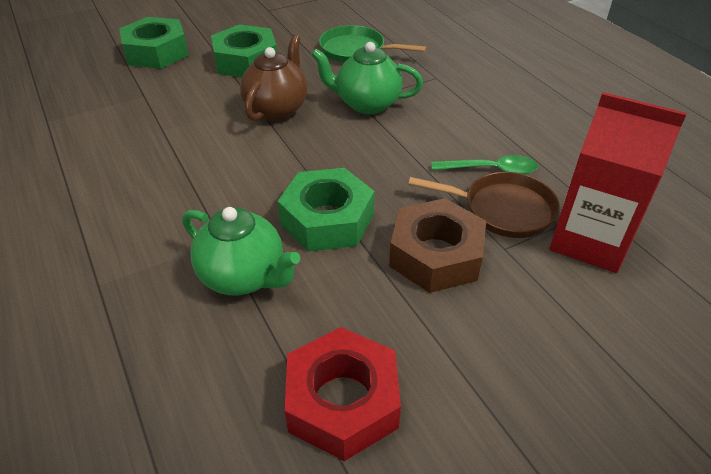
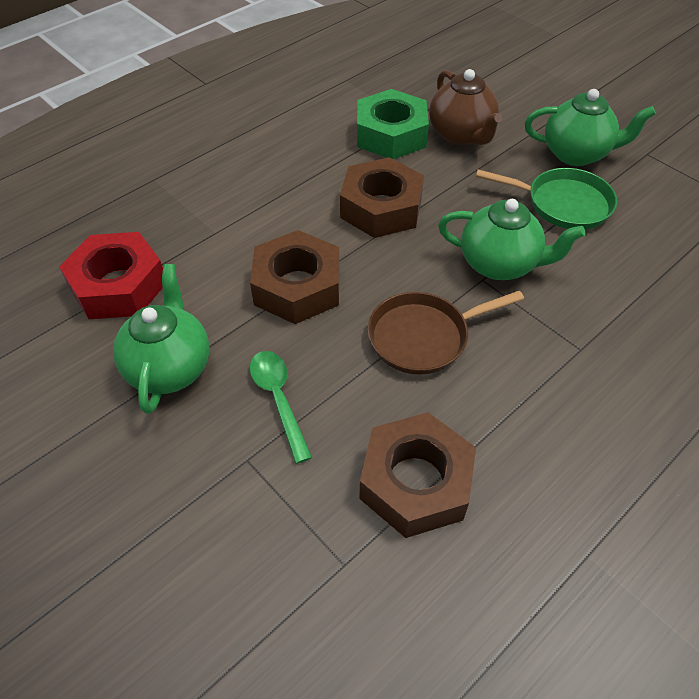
brown nut: 1 -> 3
green nut: 3 -> 1
green teapot: 2 -> 3
red carton: 1 -> 0

